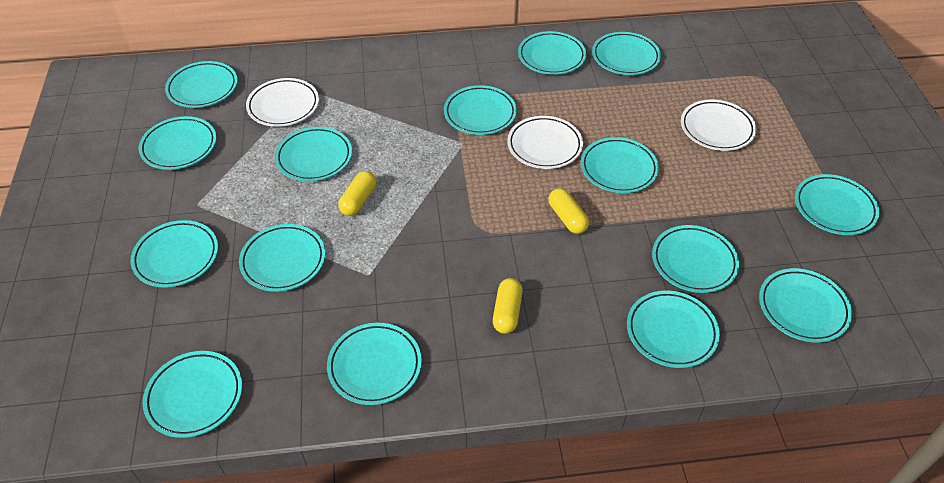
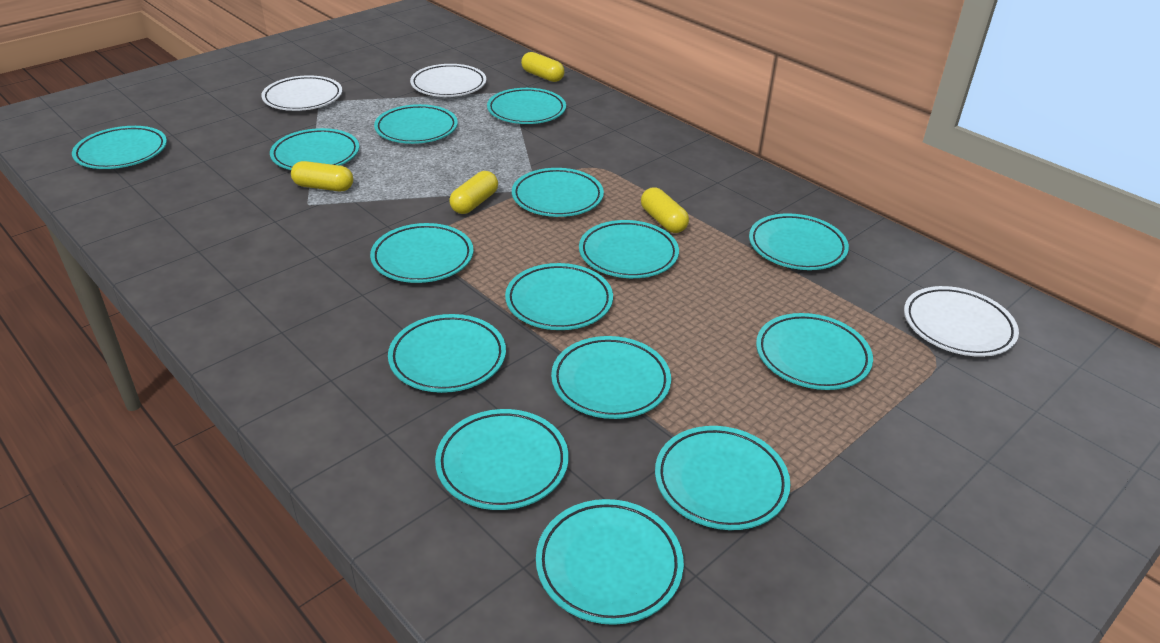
yellow capsule: 3 -> 4

